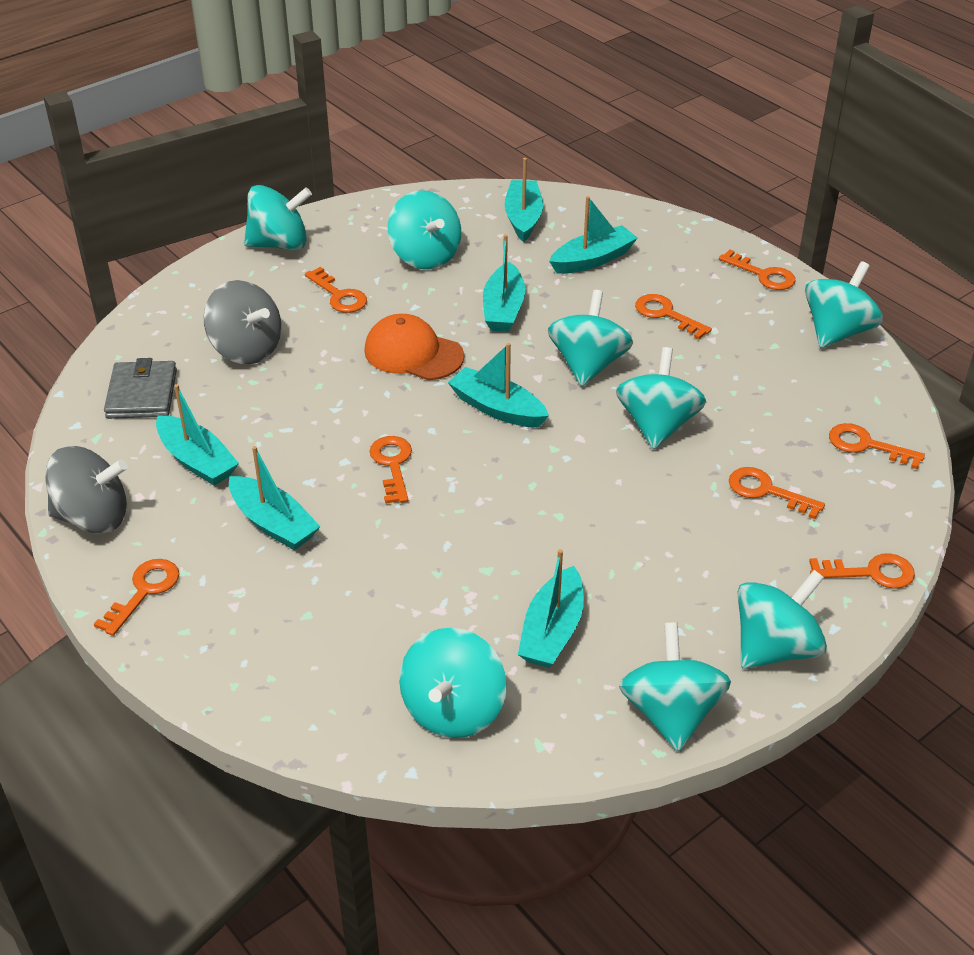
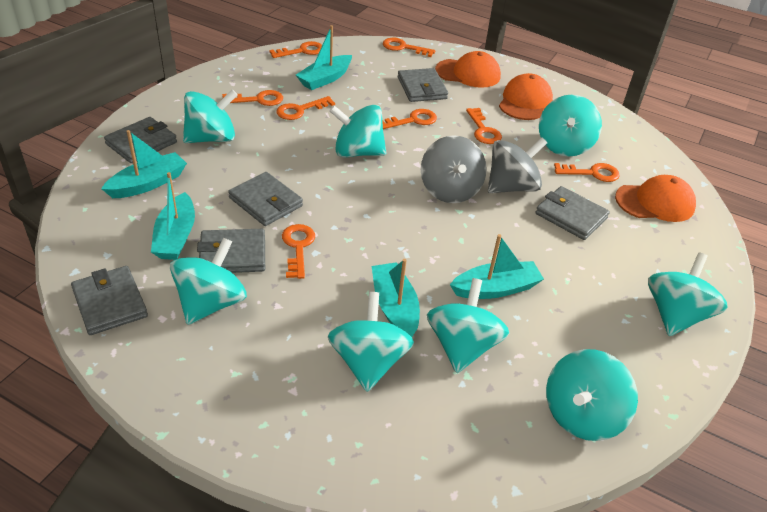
grey wallet: 1 -> 6
orange cap: 1 -> 3
turquoise boat: 7 -> 5

